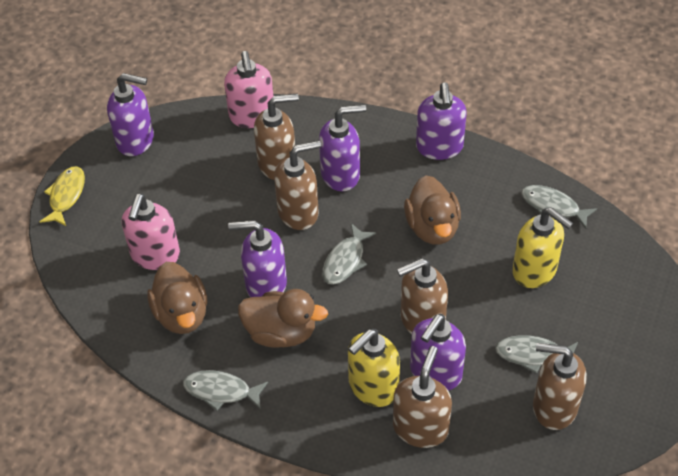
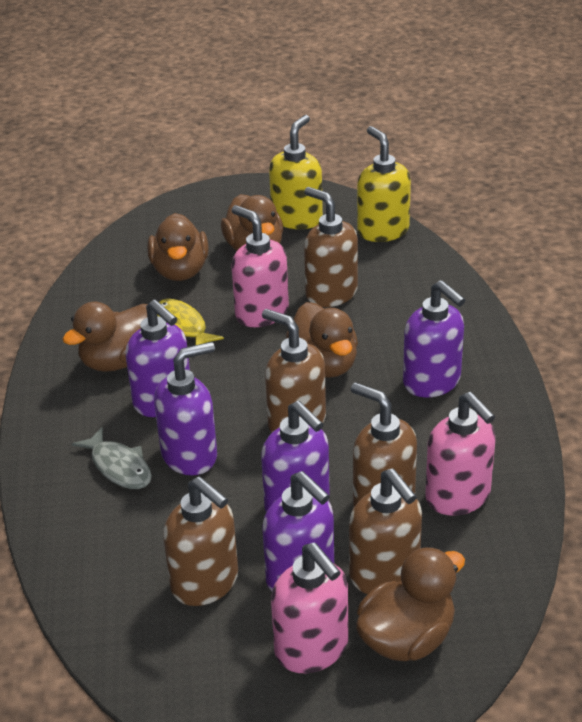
brown duck: 3 -> 5
grey fish: 4 -> 1
pink soap dispenser: 2 -> 3

